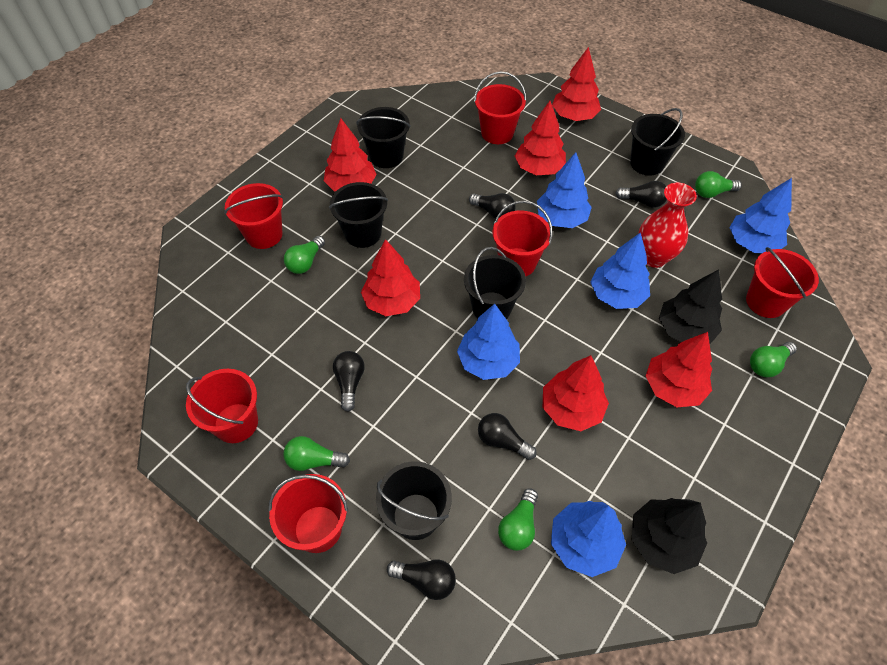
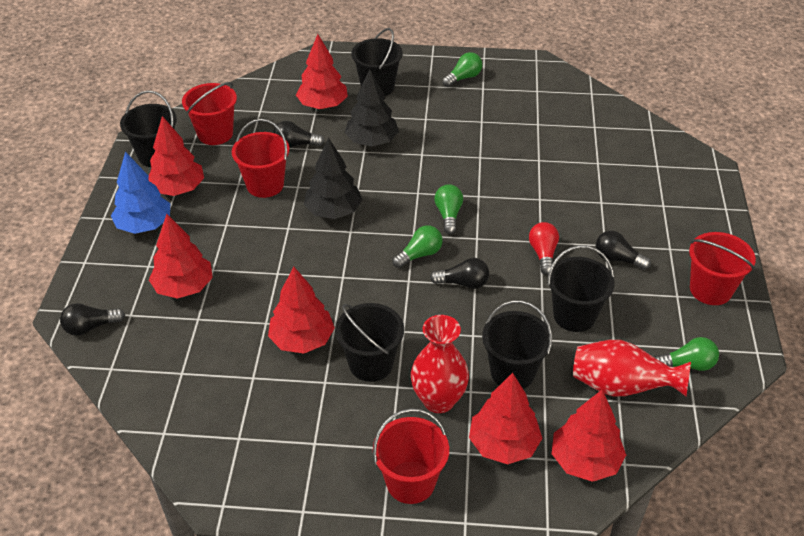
black light bulb: 5 -> 4
blue tree: 5 -> 1
green light bulb: 5 -> 4
red bucket: 6 -> 4
red light bulb: 0 -> 1
red vase: 1 -> 2

